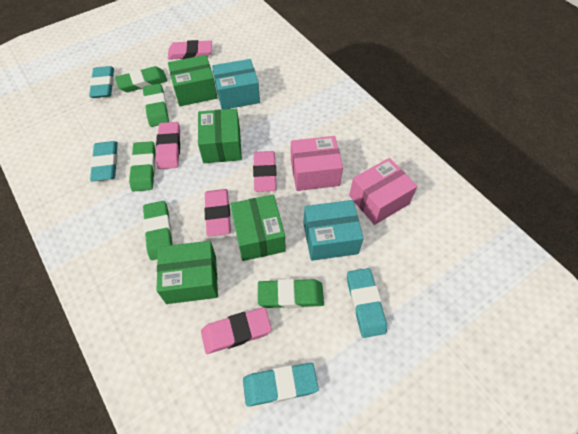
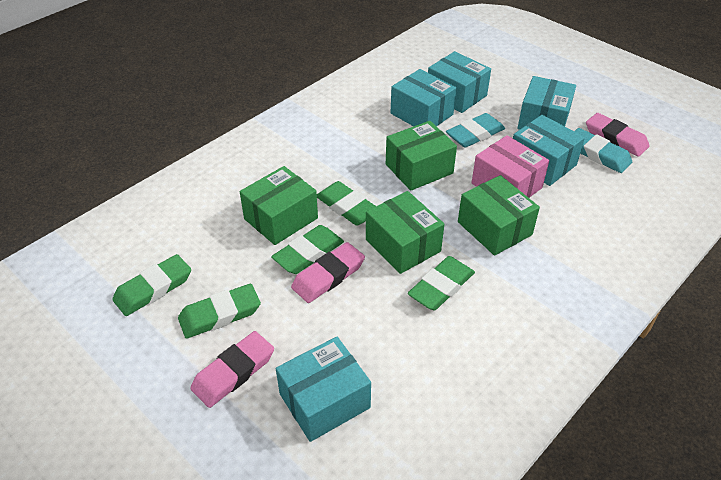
pink box: 2 -> 1
pink eraser: 5 -> 3
turquoise box: 2 -> 5
turquoise eraser: 4 -> 2

